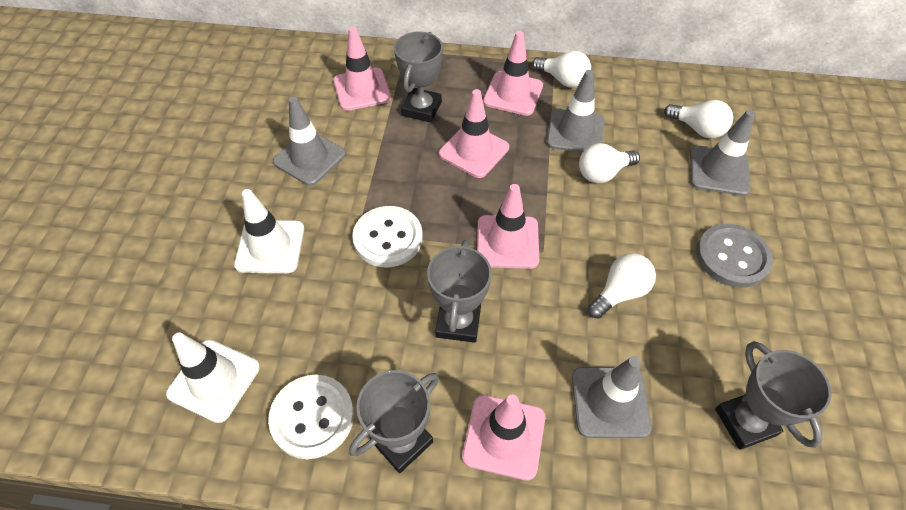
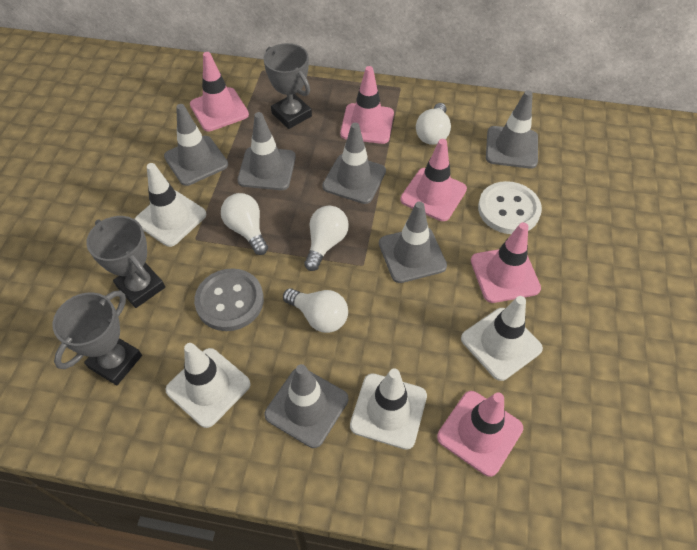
grey traffic cone: 4 -> 6
grey trophy: 4 -> 3
white button: 2 -> 1
white traffic cone: 2 -> 4

